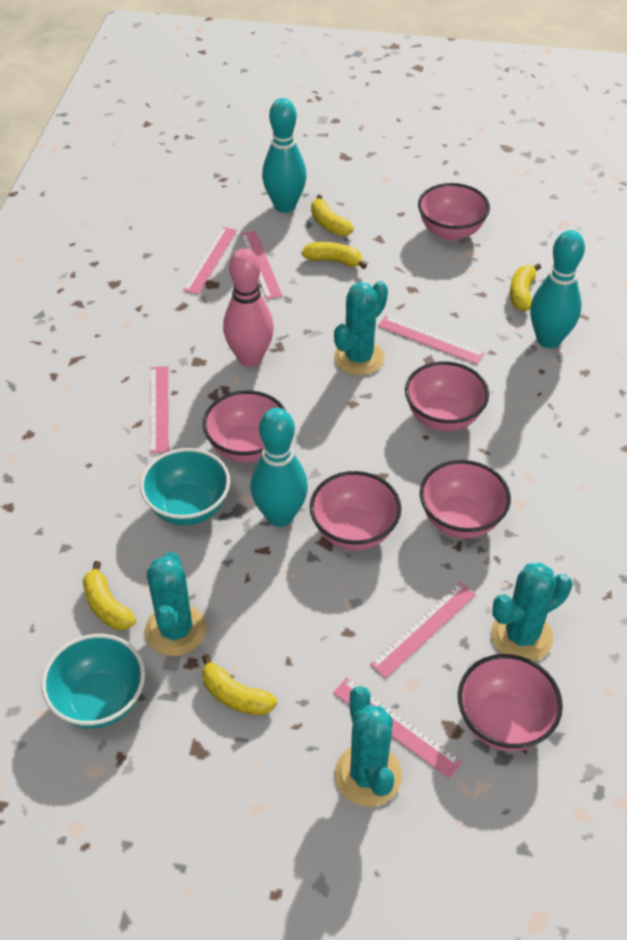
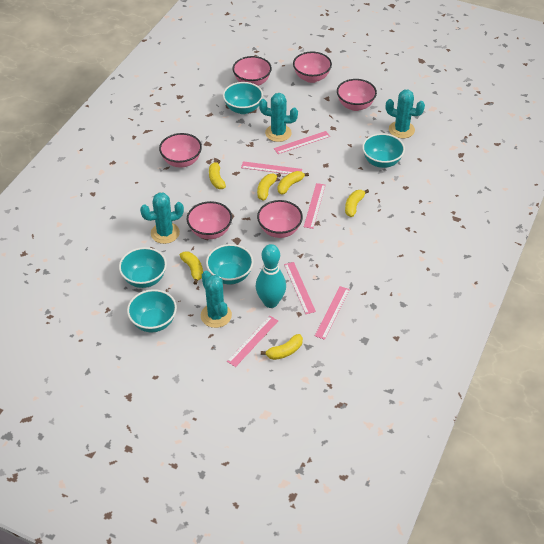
pink bowling pin: 1 -> 0
turquoise bowl: 2 -> 5
turquoise bowling pin: 3 -> 1
yellow banana: 5 -> 6

